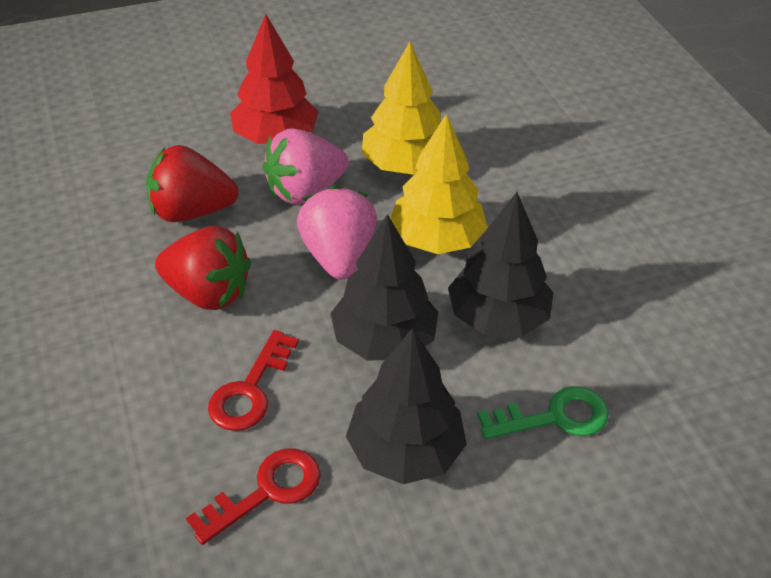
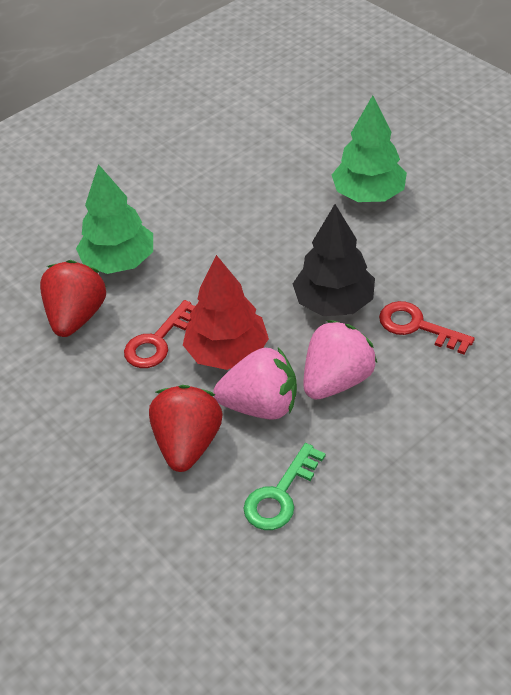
black tree: 3 -> 1
green tree: 0 -> 2
yellow tree: 2 -> 0

